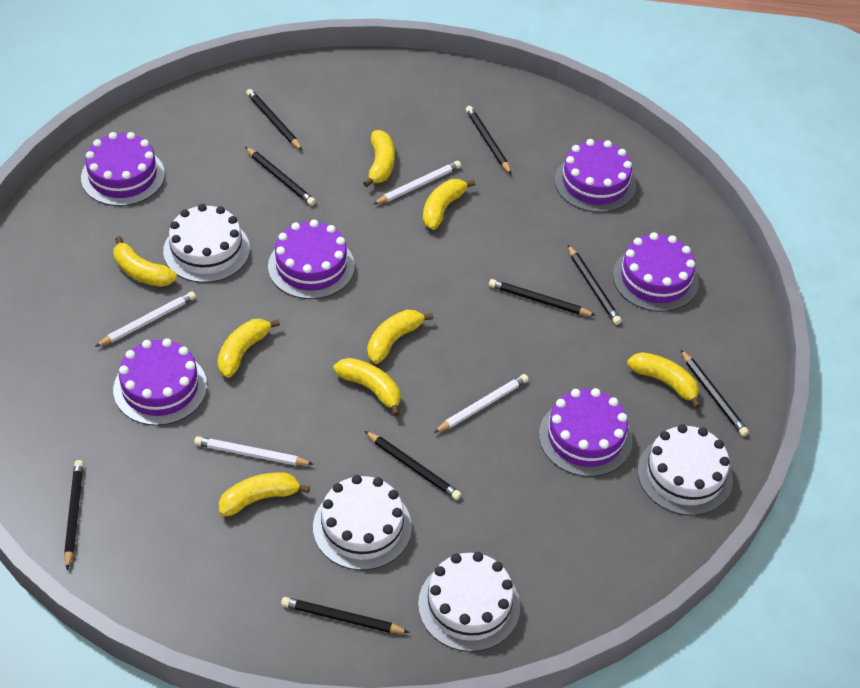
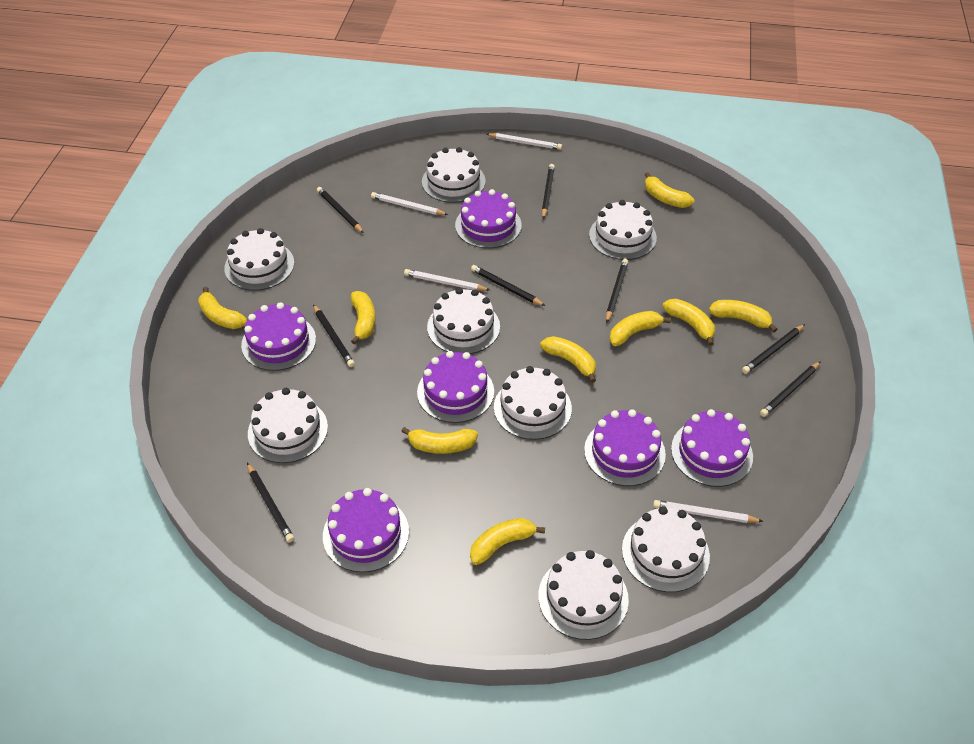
black pencil: 9 -> 8
white cake: 4 -> 8
yellow banana: 8 -> 9

